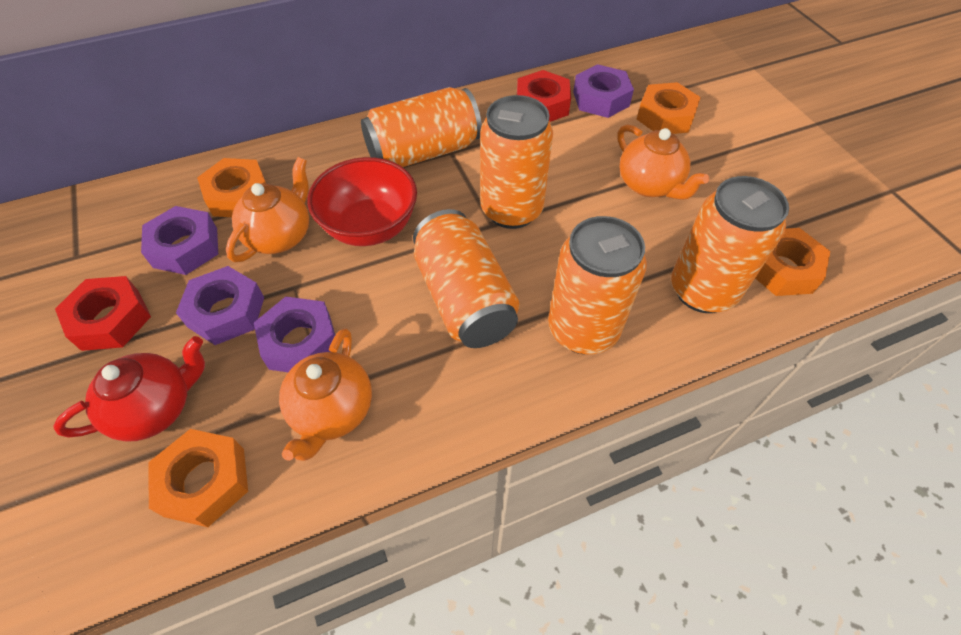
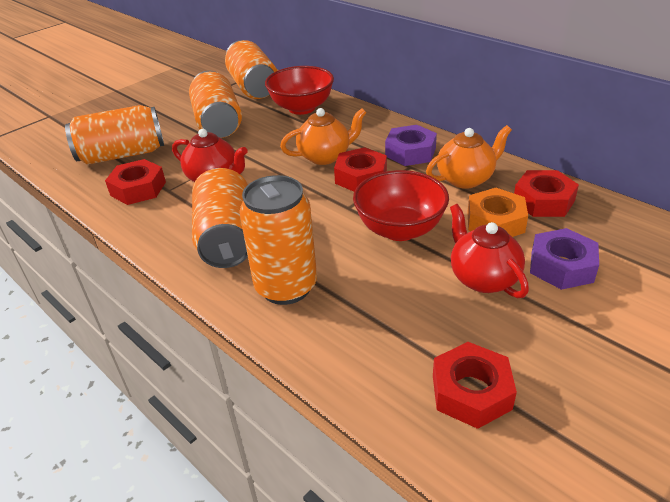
orange nut: 4 -> 1
orange teapot: 3 -> 2
purple nut: 4 -> 2
red bowl: 1 -> 2
red nut: 2 -> 4
red teapot: 1 -> 2

